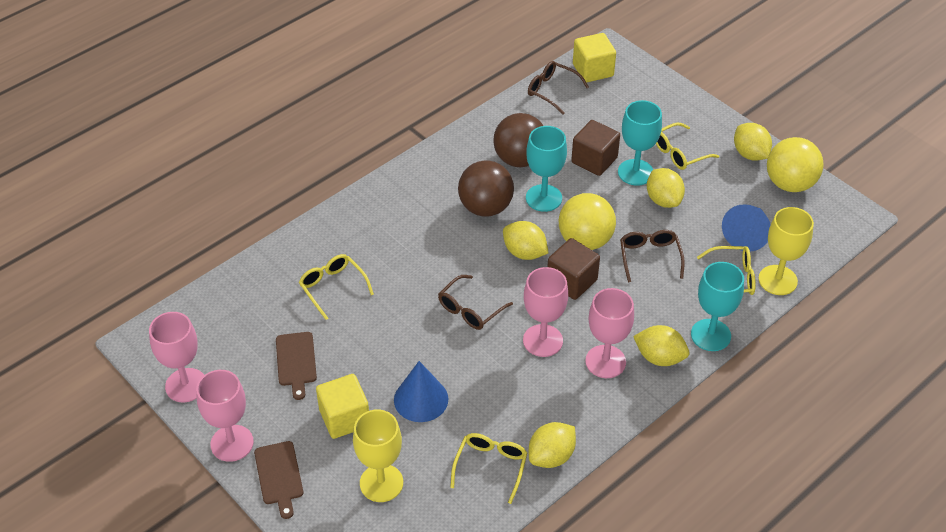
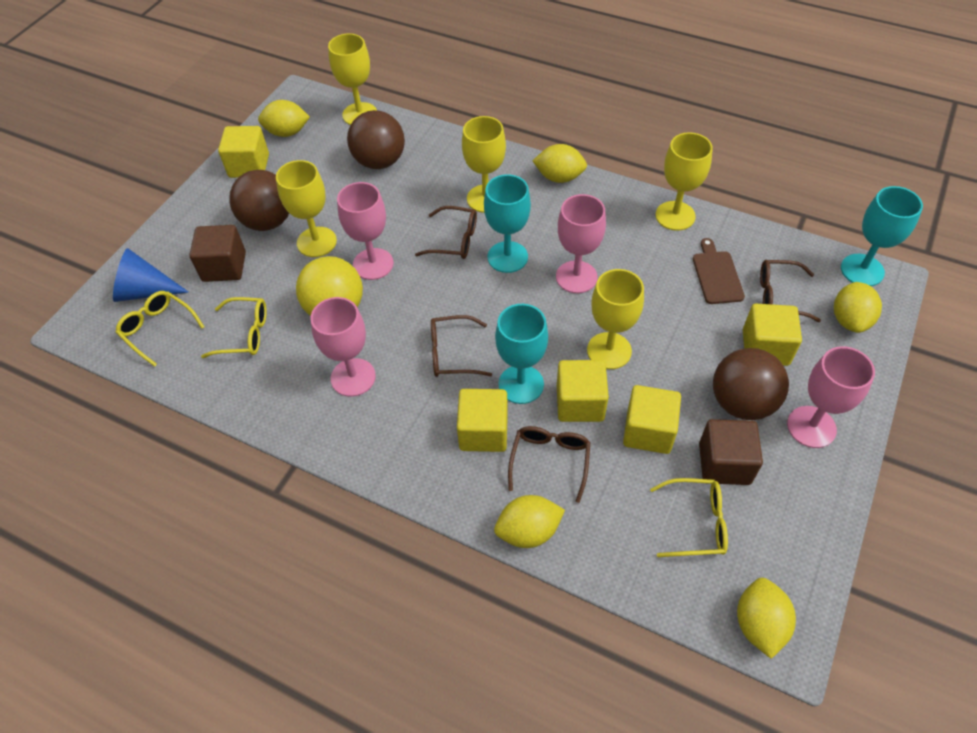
blue cone: 2 -> 1
brown ball: 2 -> 3
brown cutting board: 2 -> 1
brown glasses: 3 -> 4
yellow ball: 2 -> 1
yellow cube: 2 -> 5
yellow glasses: 4 -> 3
yellow goblet: 2 -> 5

